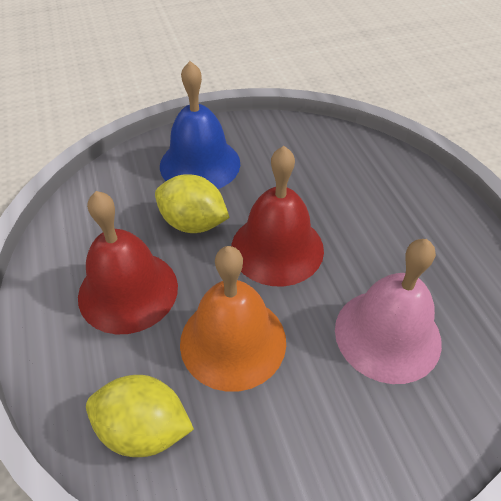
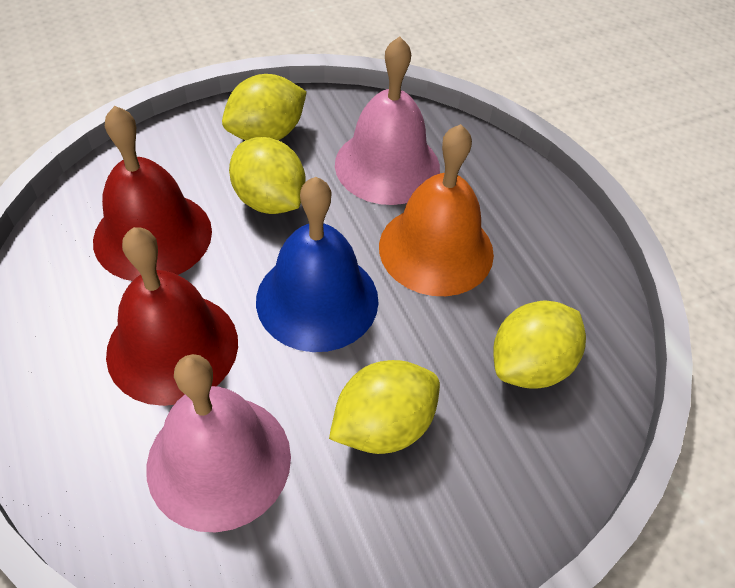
pink bell: 1 -> 2
yellow lemon: 2 -> 4

